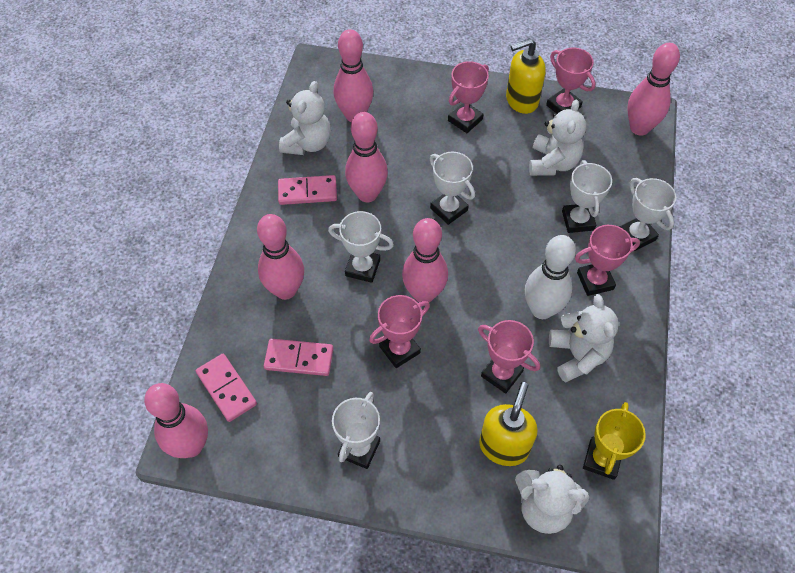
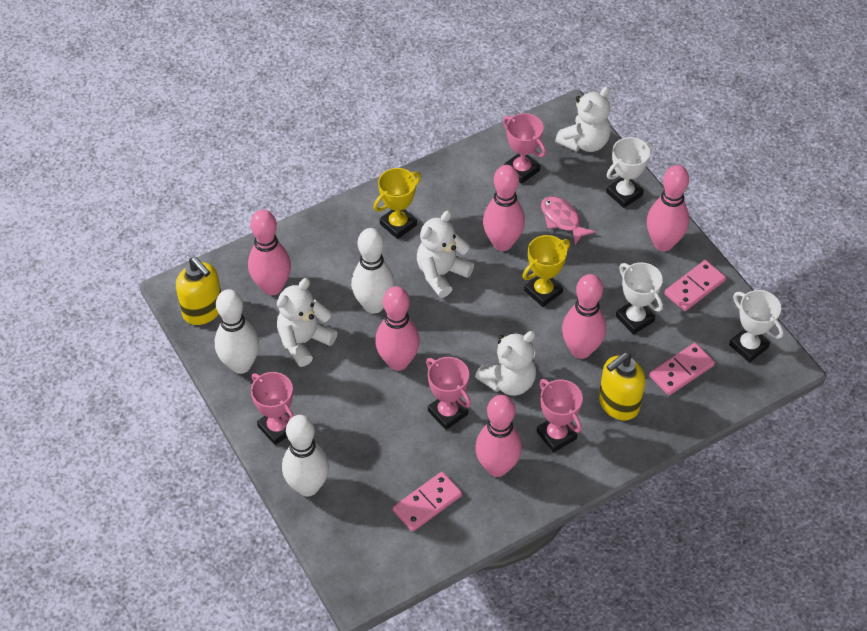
pink fish: 0 -> 1
pink trophy: 5 -> 4
white bowling pin: 1 -> 3
white trophy: 5 -> 3
yellow trophy: 1 -> 2

